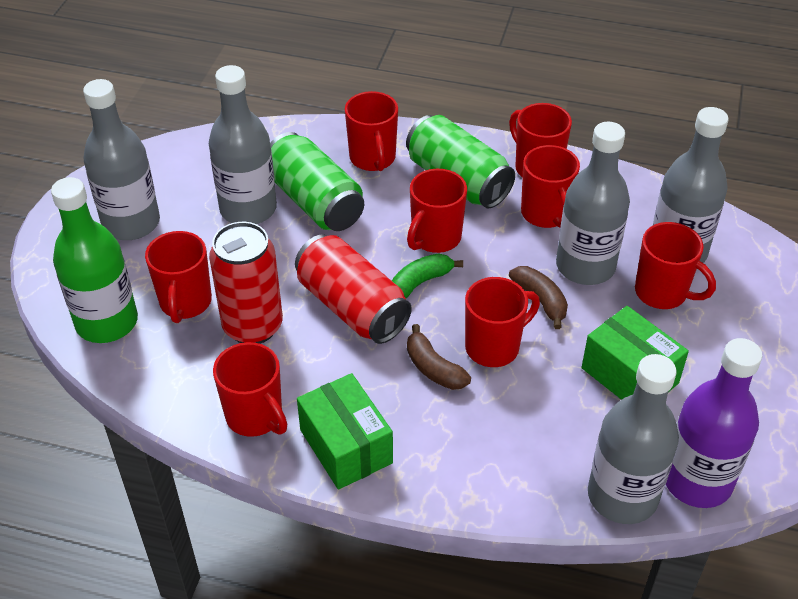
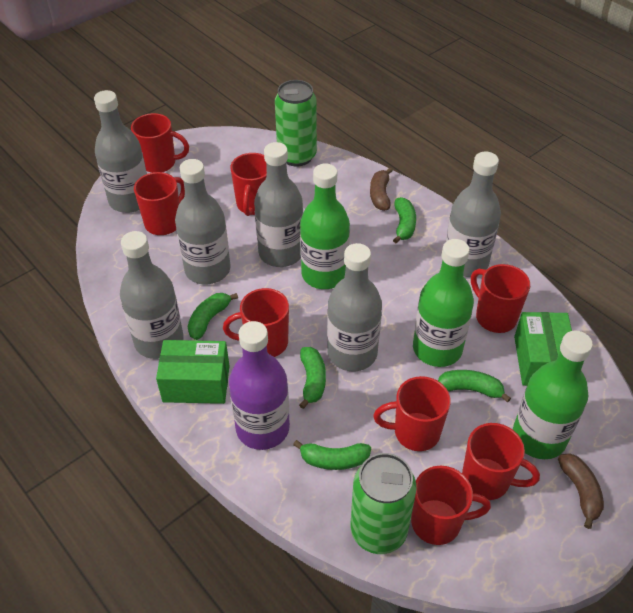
green banana: 1 -> 5
green bottle: 1 -> 3
grey bottle: 5 -> 6
red can: 2 -> 0

